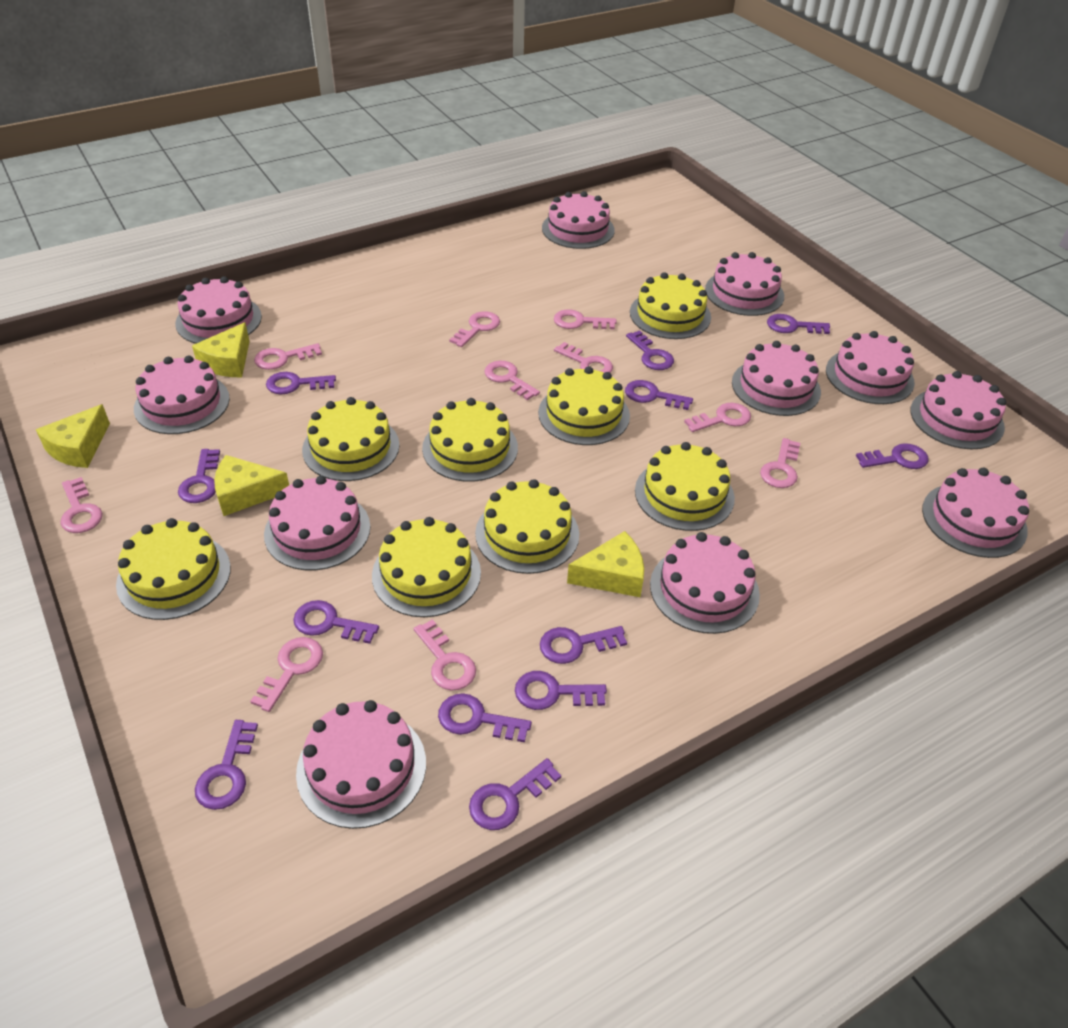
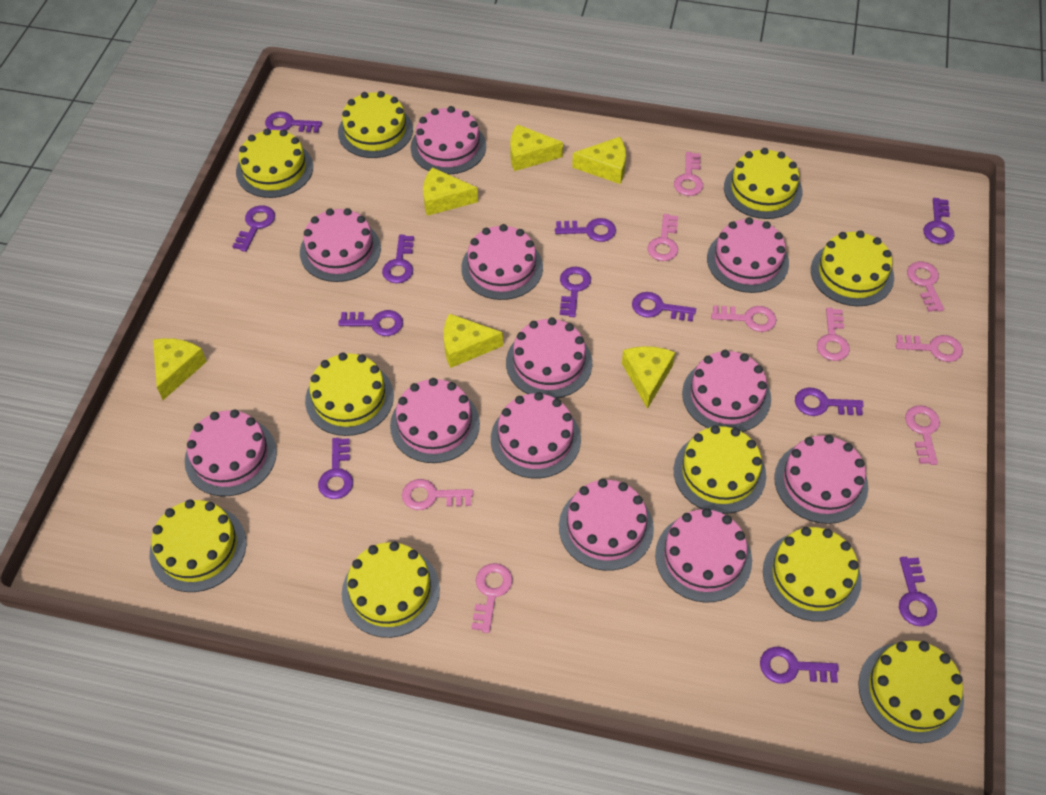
pink cake: 11 -> 12
pink key: 10 -> 9
yellow cake: 8 -> 10
yellow cheese: 4 -> 6

